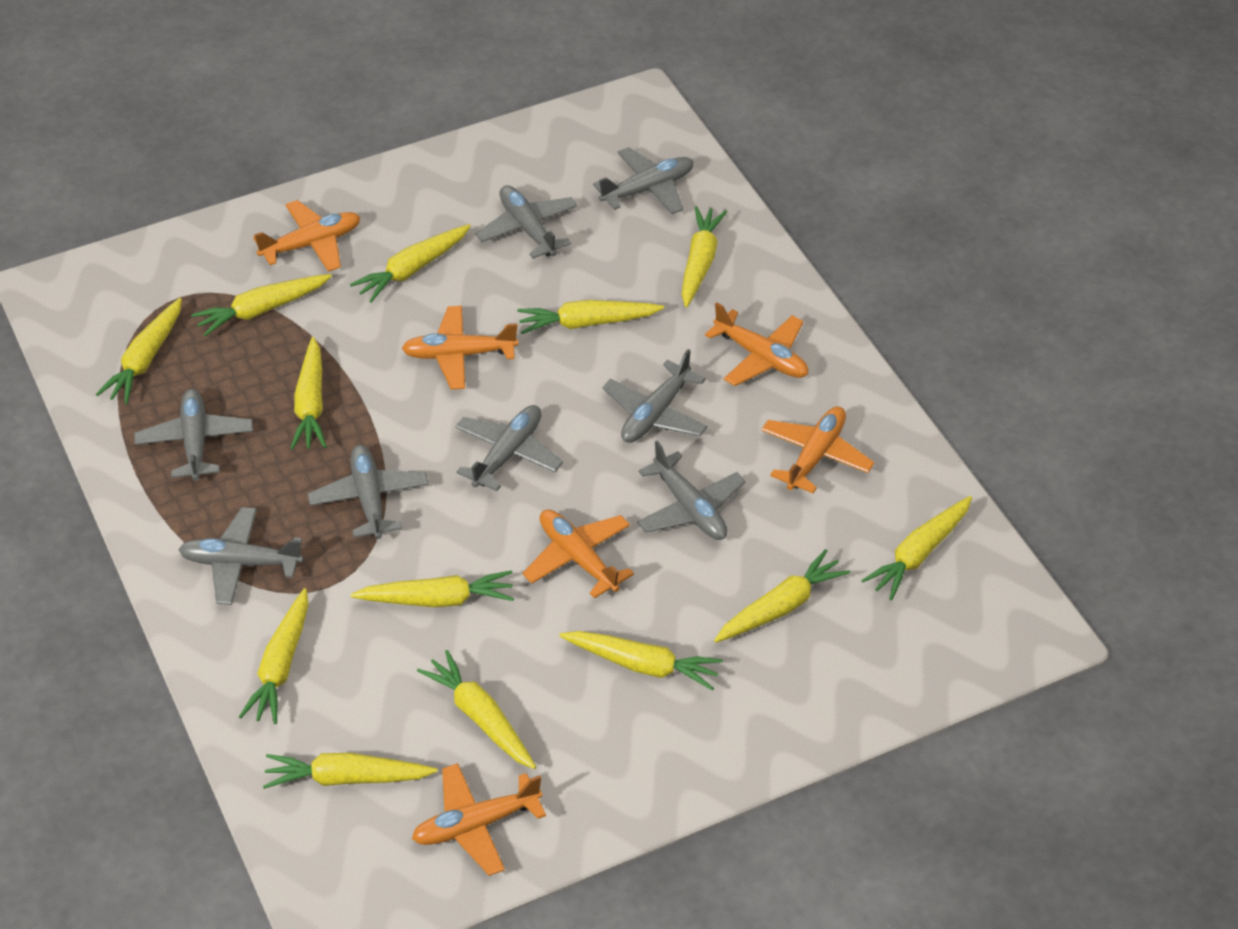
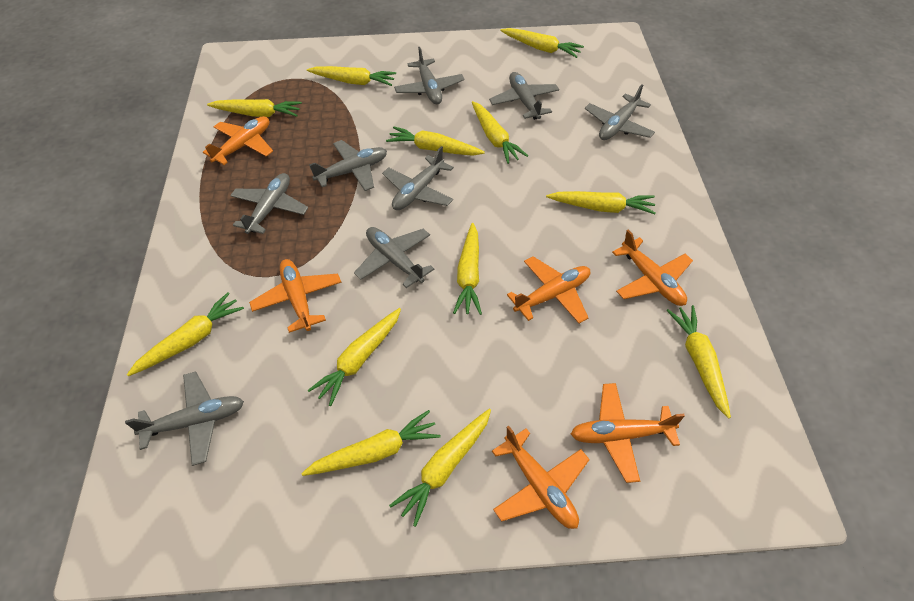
yellow carrot: 13 -> 12

